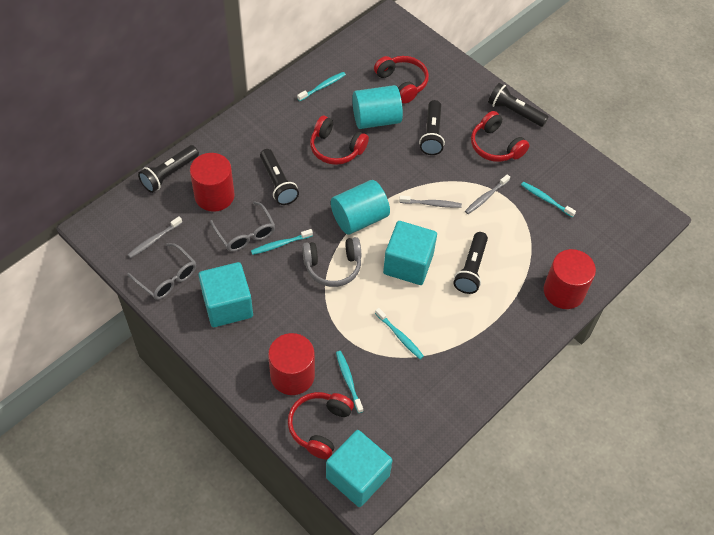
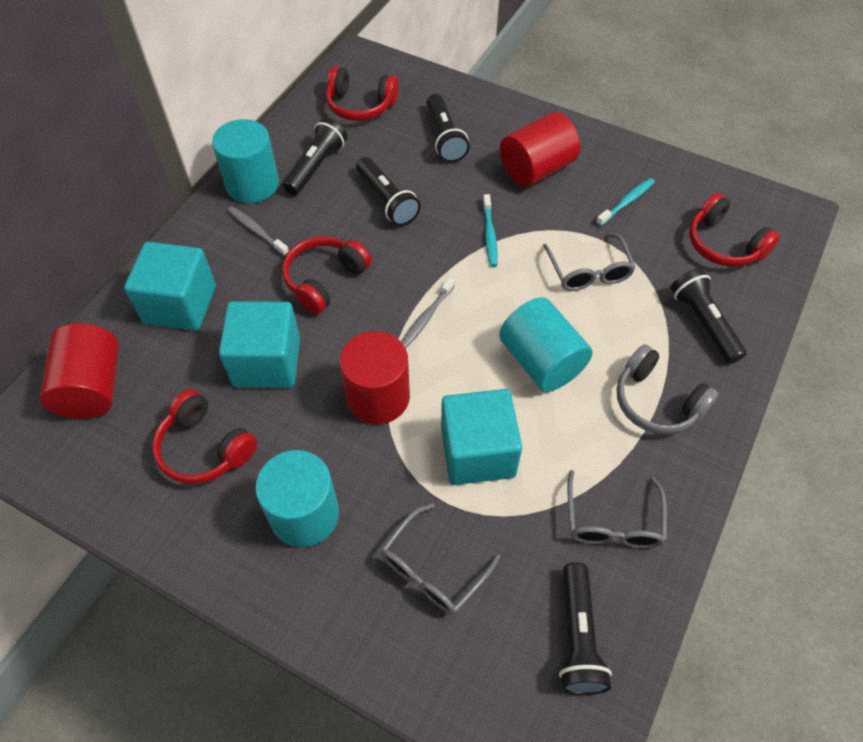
grey glasses: 2 -> 3
grey toothbrush: 3 -> 2
turquoise cylinder: 2 -> 3
turquoise toothbrush: 5 -> 2

